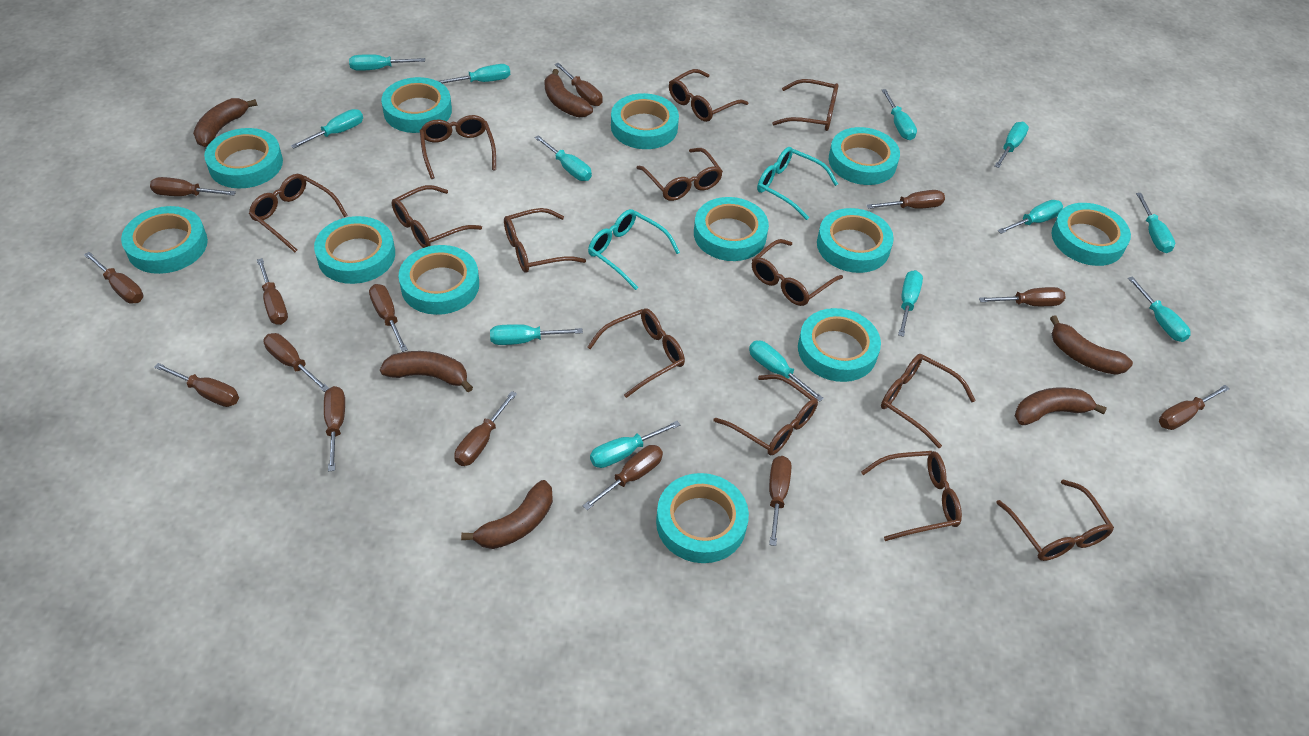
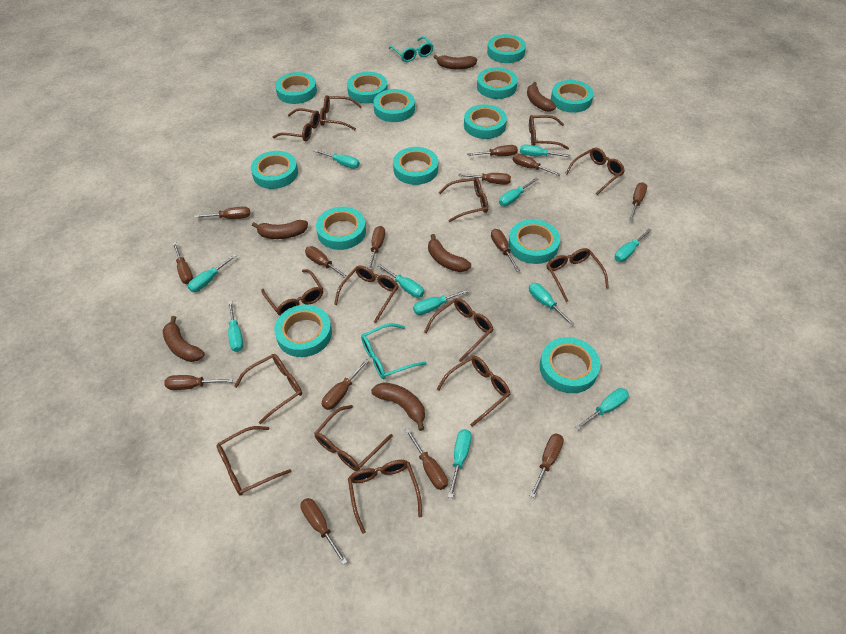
brown glasses: 13 -> 14
turquoise screwdriver: 13 -> 11
turquoise tape: 12 -> 13

